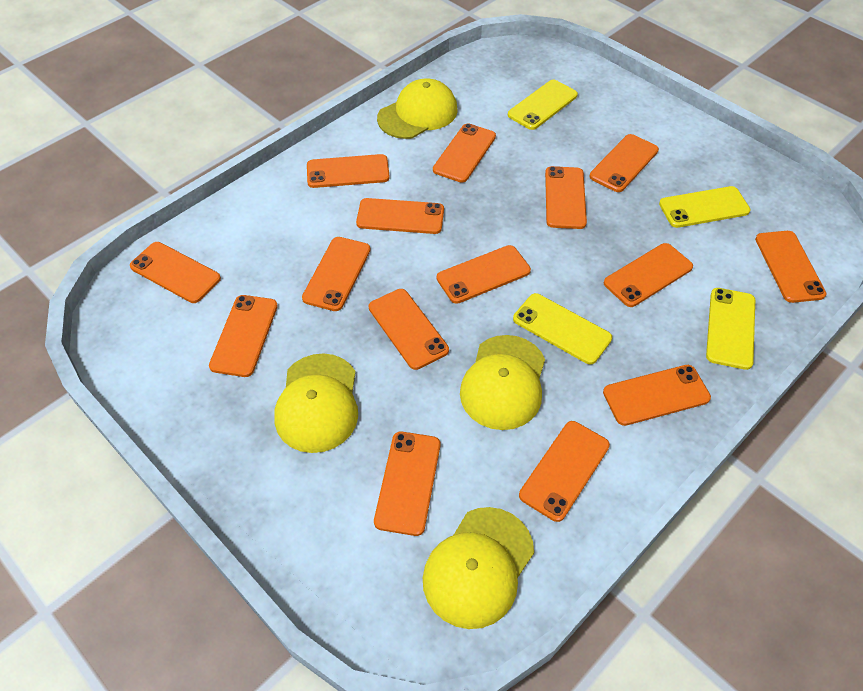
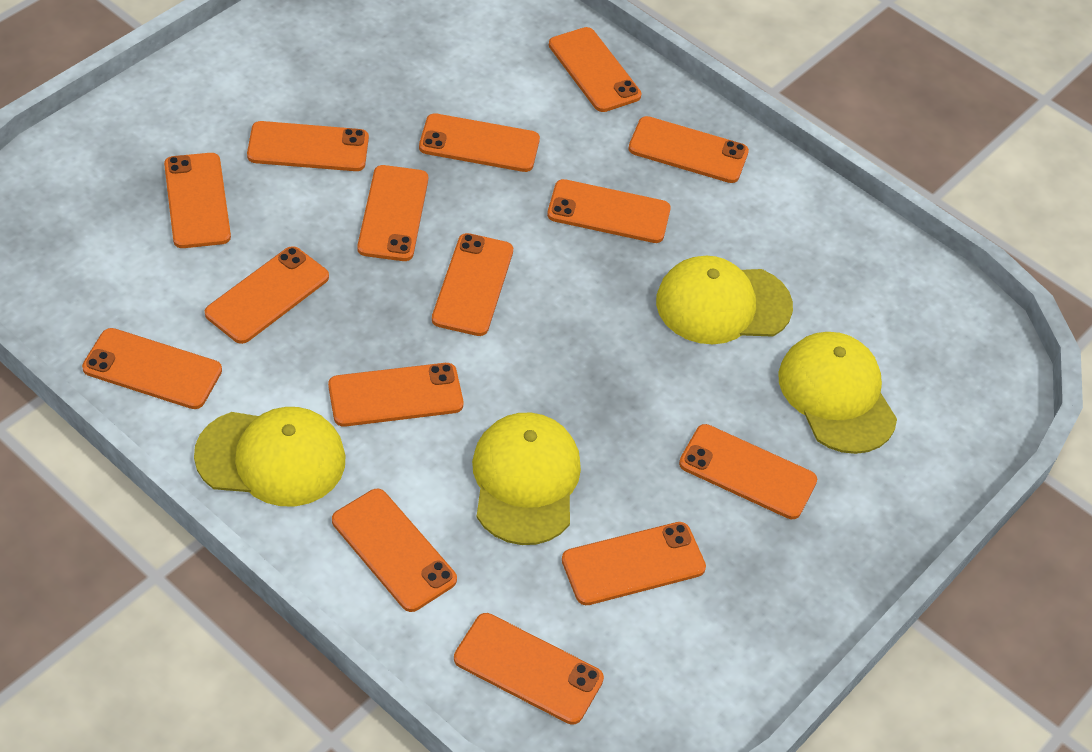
yellow phone: 4 -> 0

